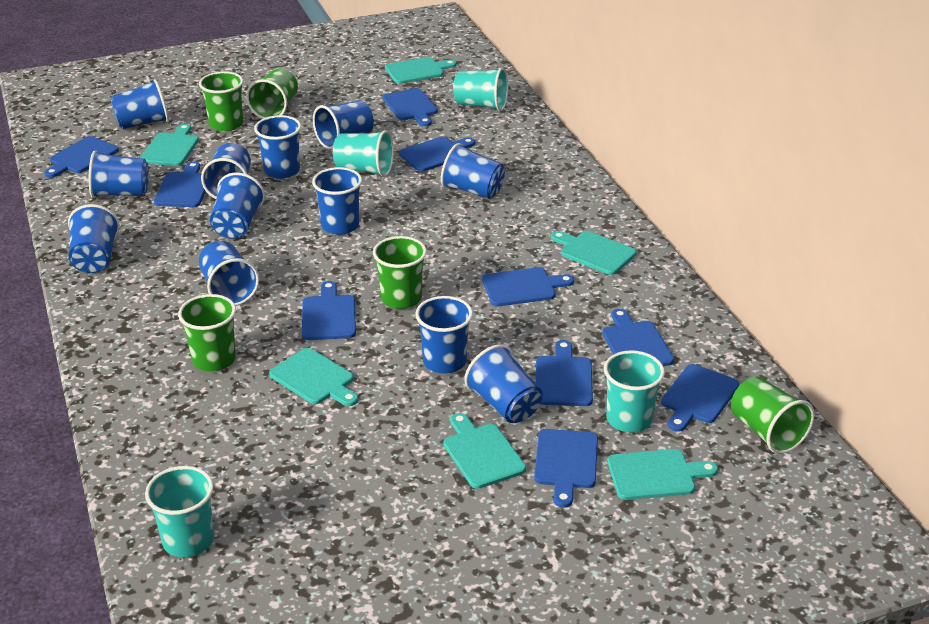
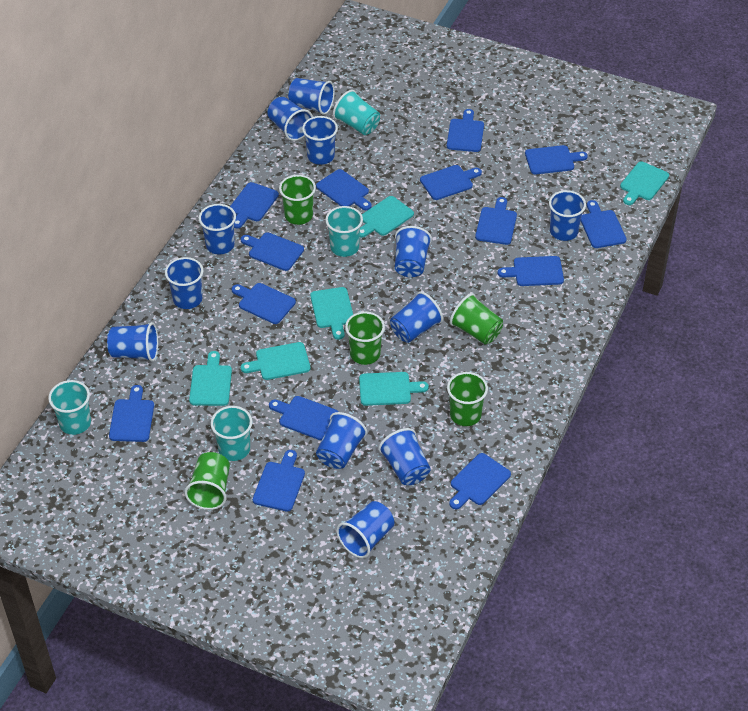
blue cutting board: 10 -> 14

